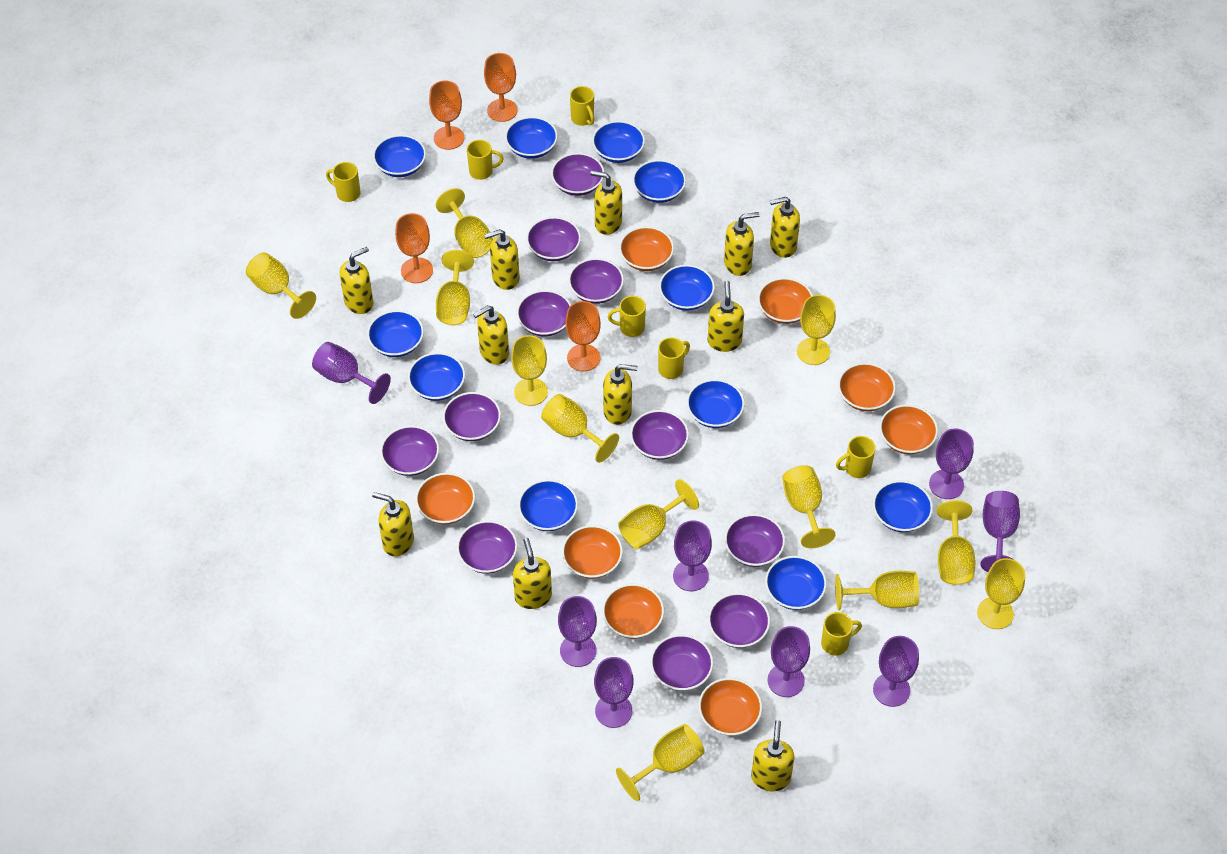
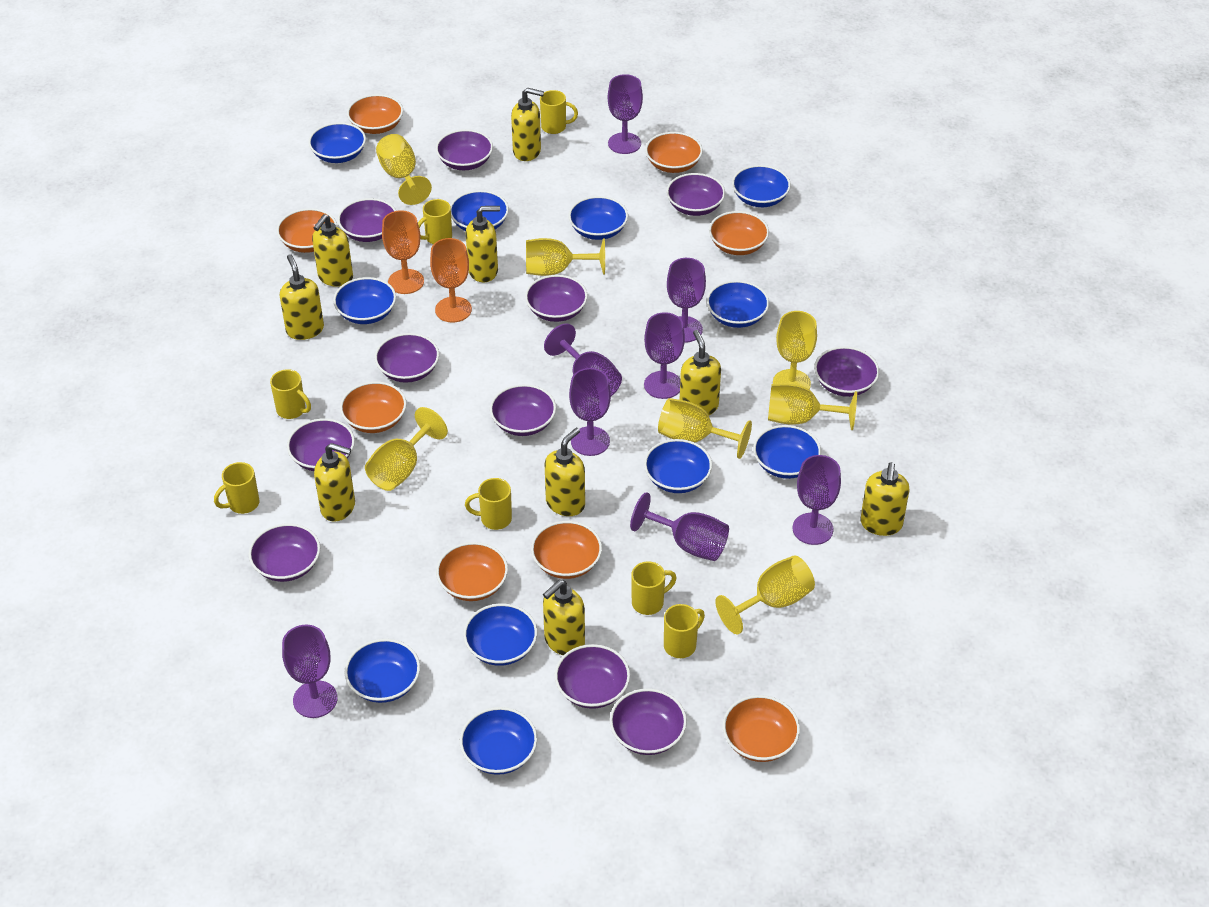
orange goblet: 4 -> 2
yellow goblet: 12 -> 7
yellow soap dispenser: 11 -> 9

